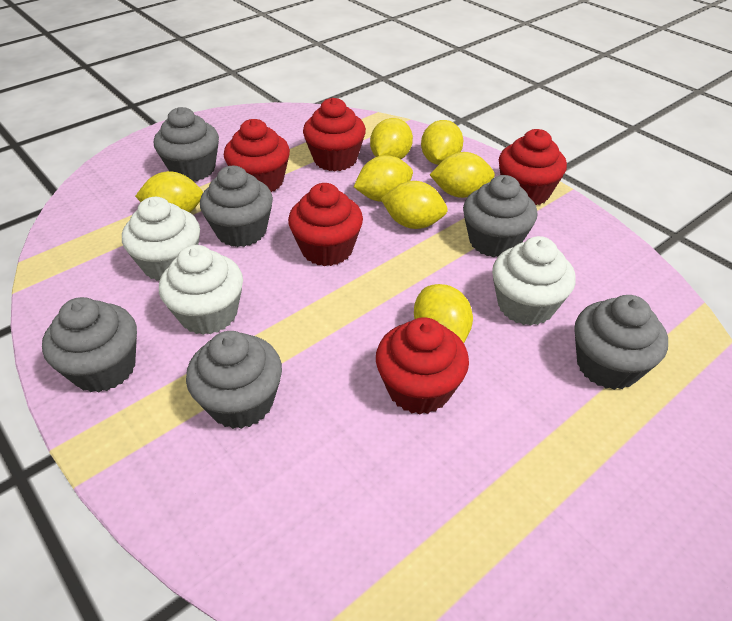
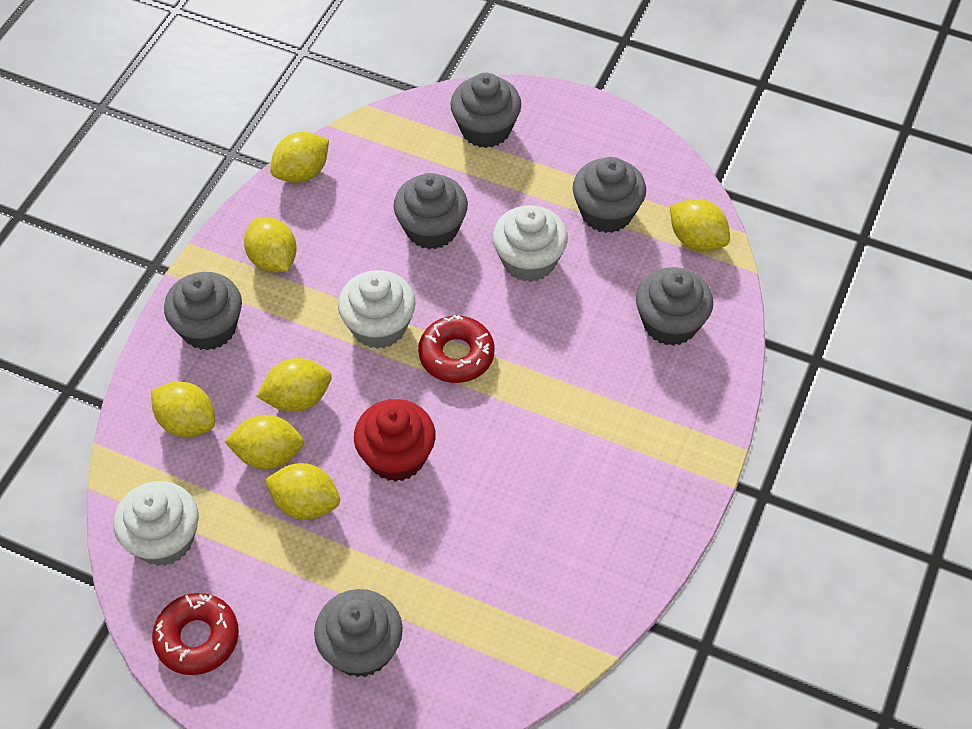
red cupcake: 5 -> 1
red donut: 0 -> 2

